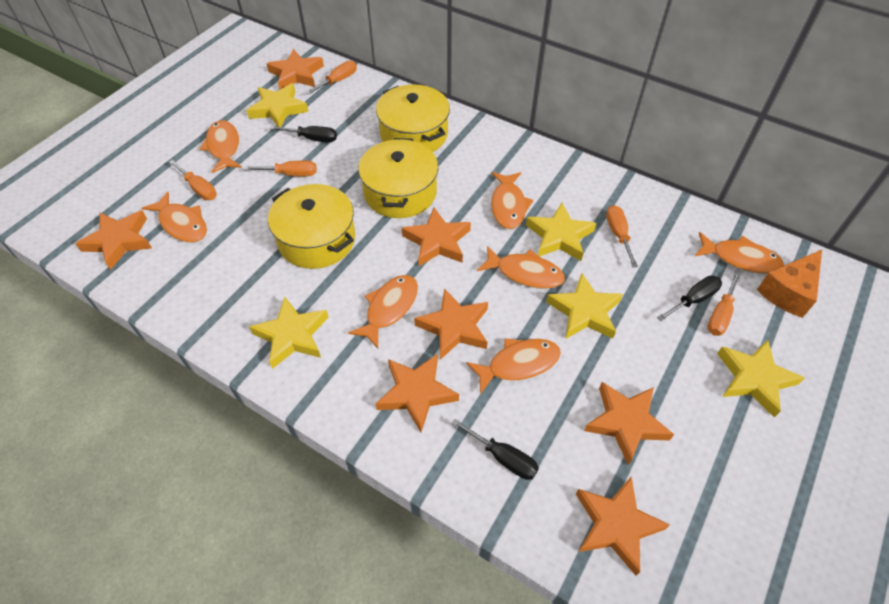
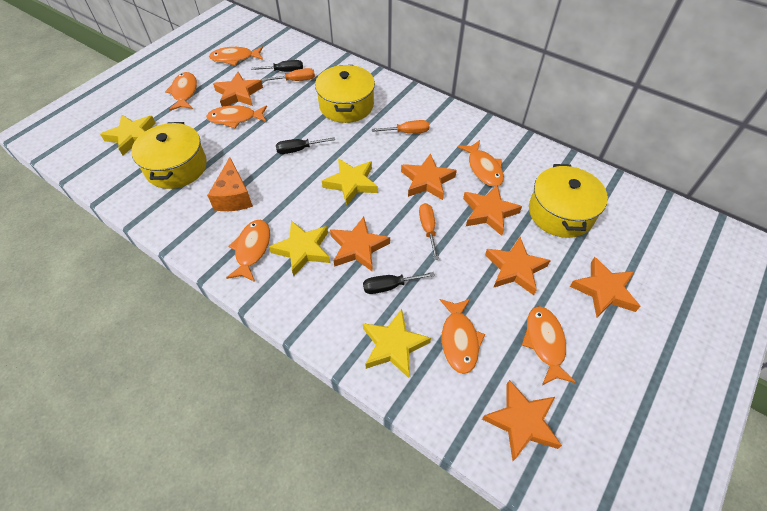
orange screwdriver: 5 -> 3
yellow star: 5 -> 4

